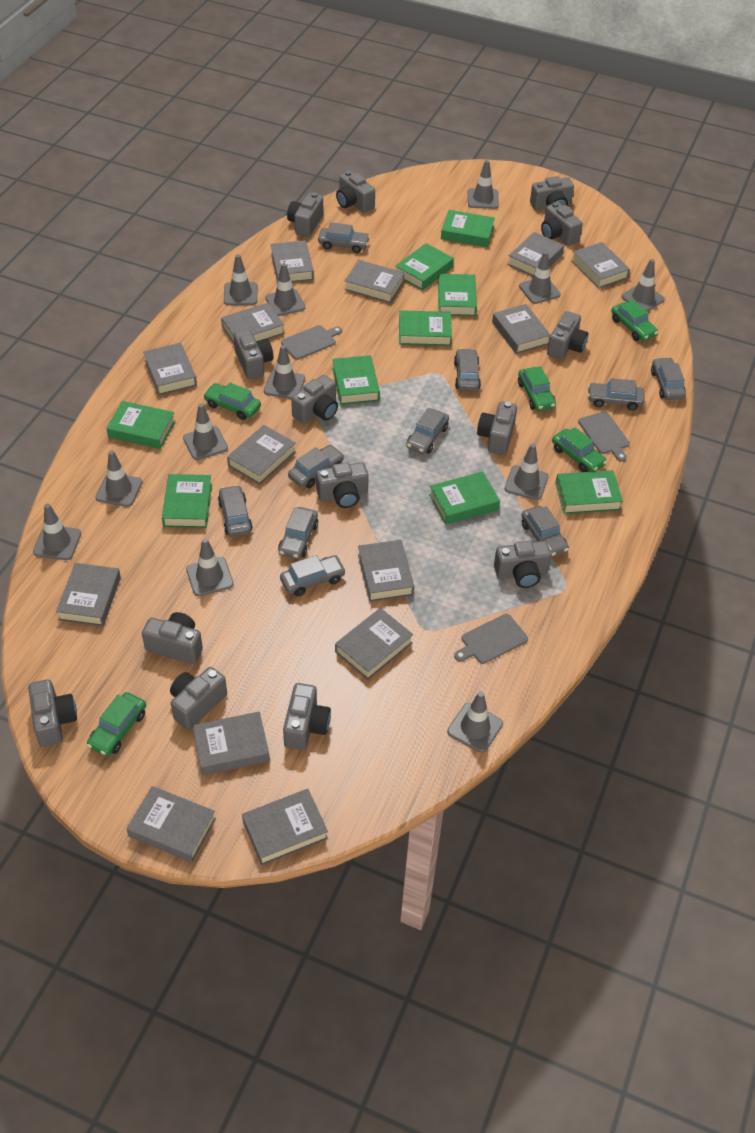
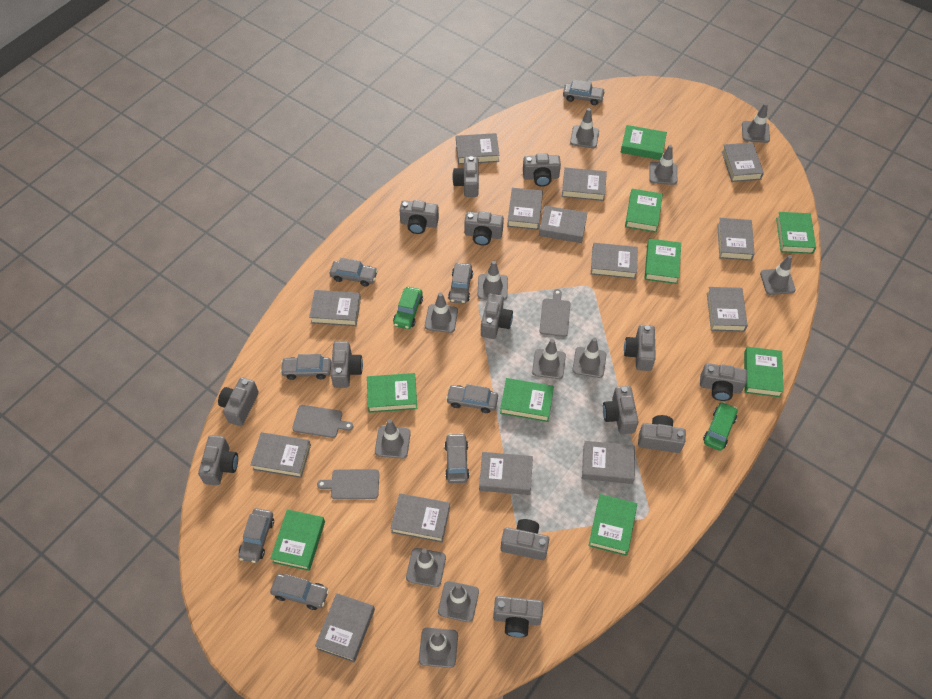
green car: 5 -> 2
grey car: 10 -> 8

